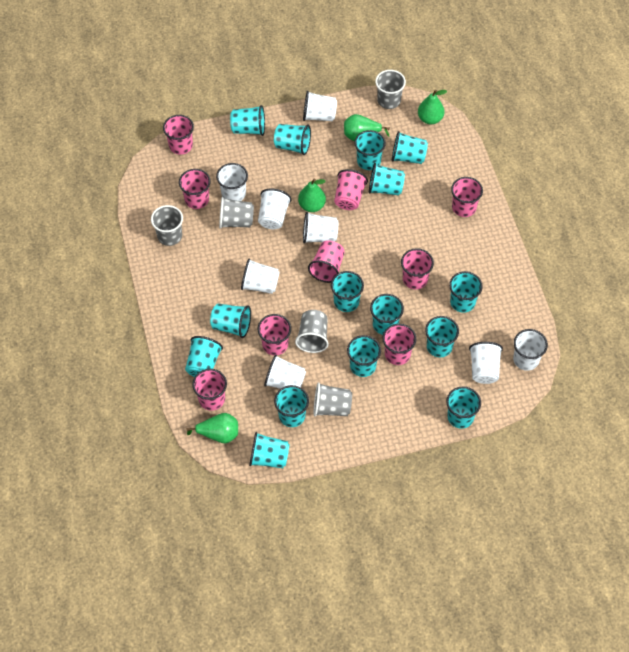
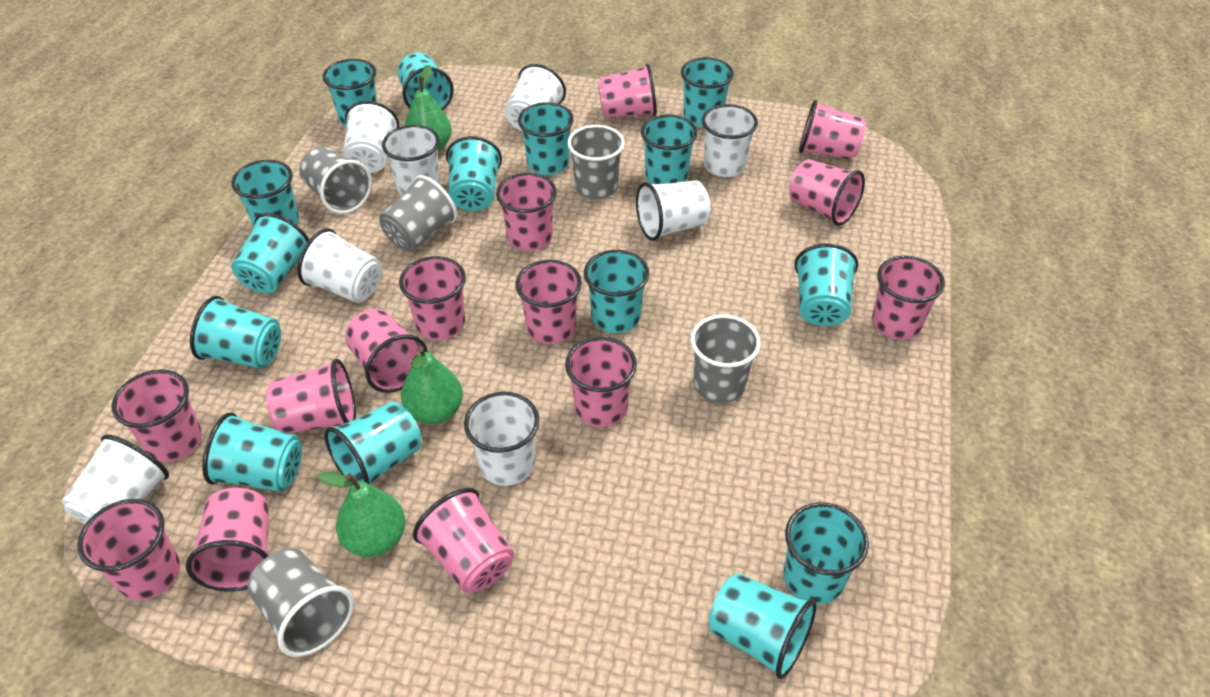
green pear: 4 -> 3
pink cup: 9 -> 14

